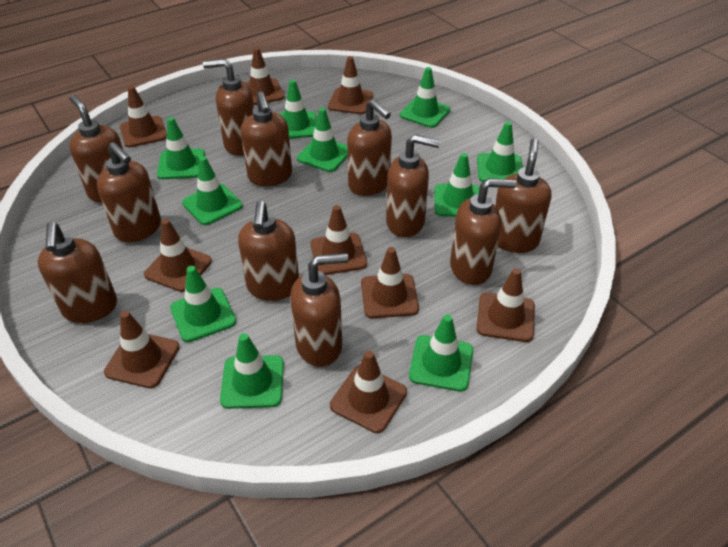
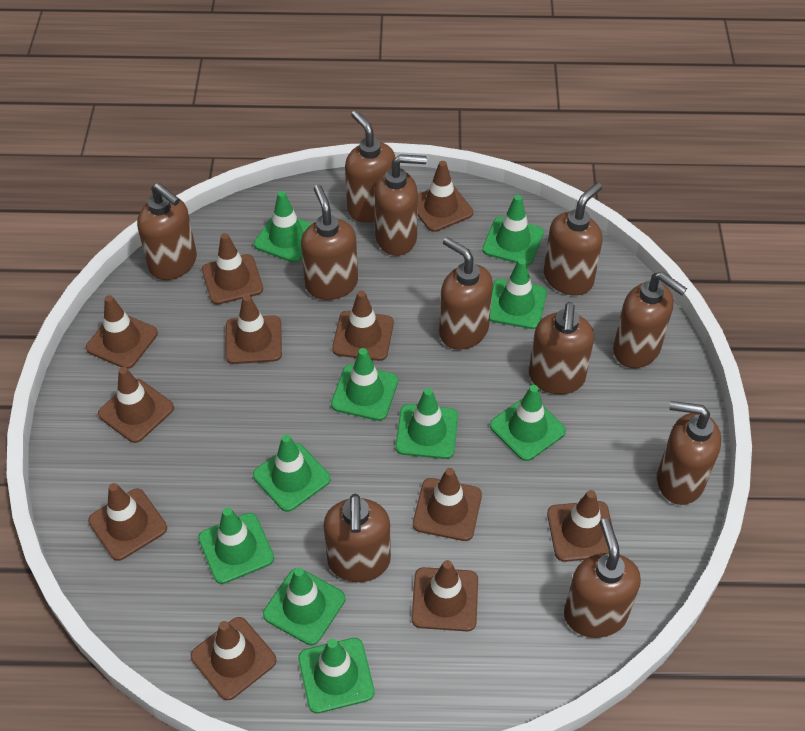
brown traffic cone: 9 -> 11

